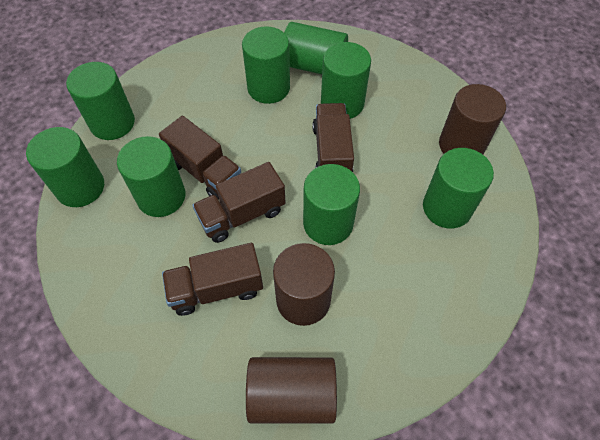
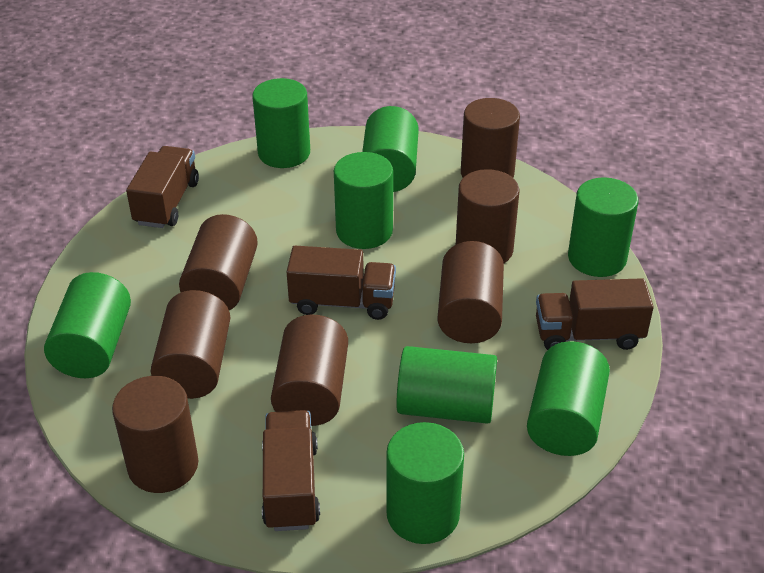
brown cylinder: 3 -> 7

